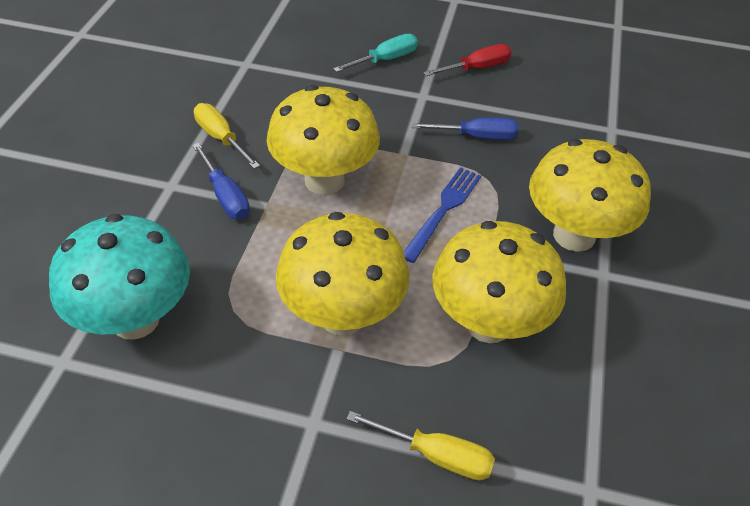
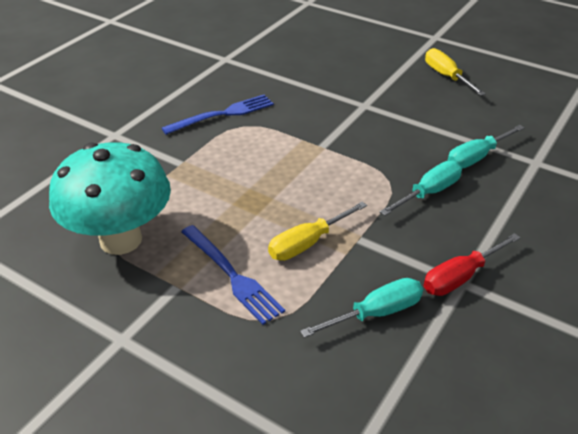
blue fork: 1 -> 2
blue screwdriver: 2 -> 0
turquoise screwdriver: 1 -> 3
yellow mushroom: 4 -> 0

